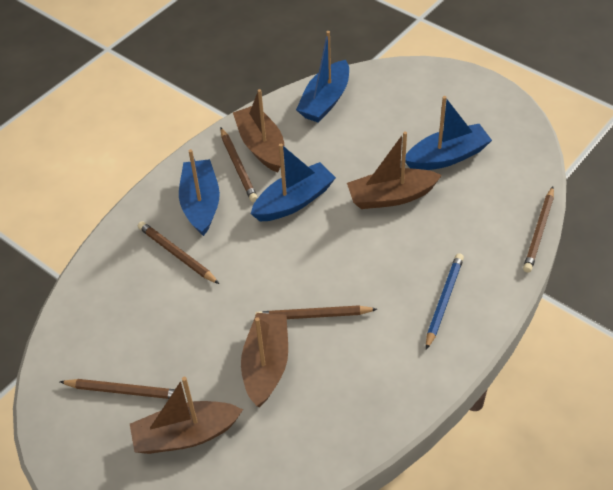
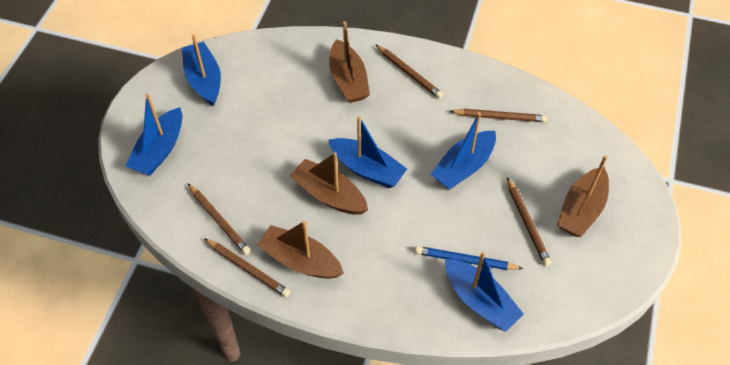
blue boat: 4 -> 5

